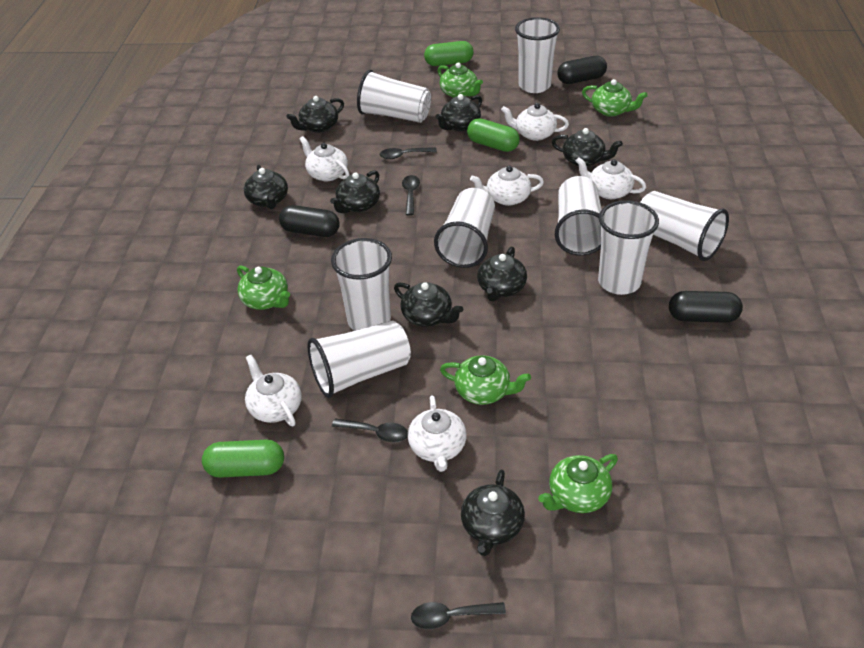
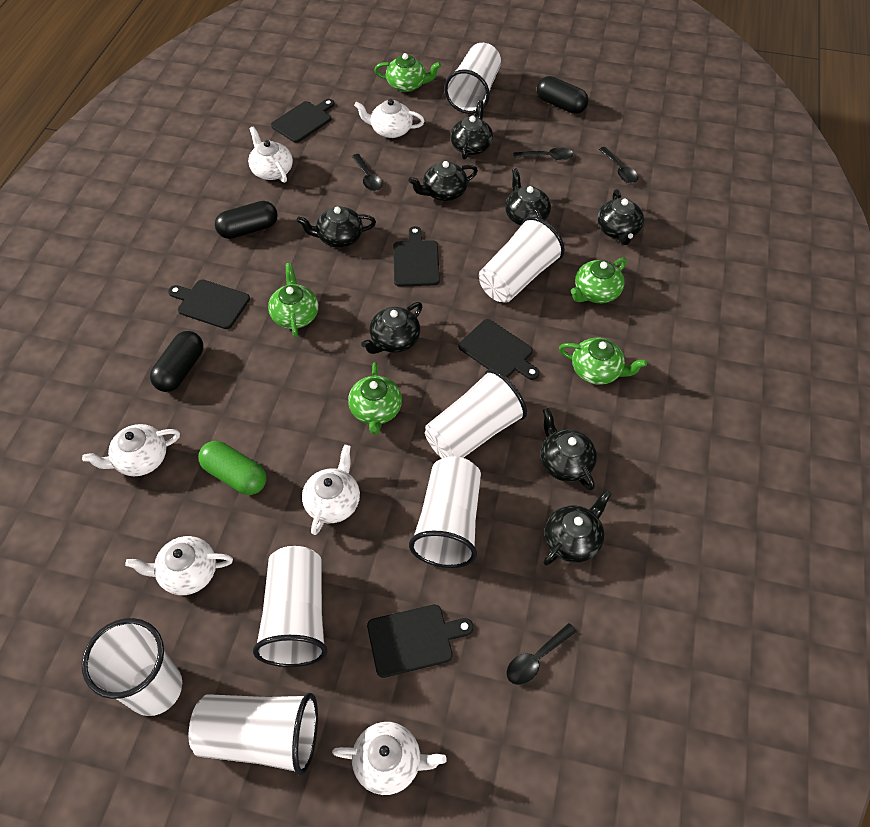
black cutting board: 0 -> 5
green capsule: 3 -> 1
white cup: 8 -> 7

